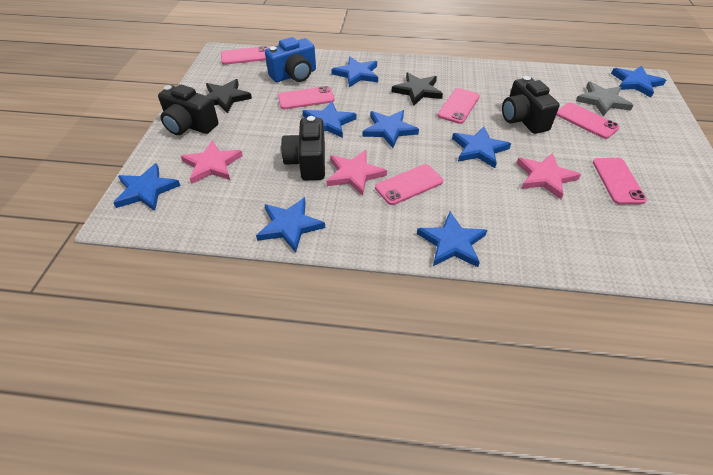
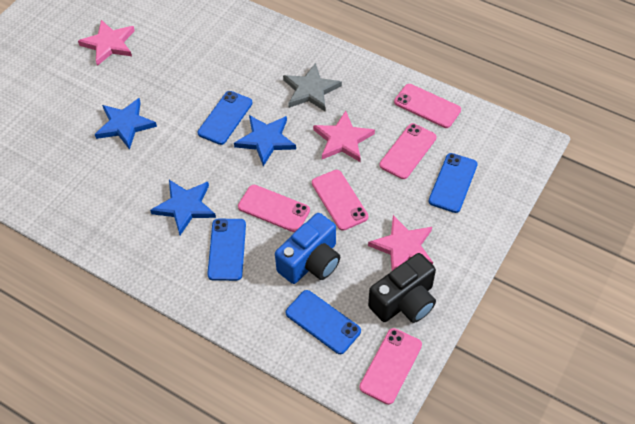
black camera: 3 -> 1
black star: 2 -> 0
blue phone: 0 -> 4
blue star: 8 -> 3
pink phone: 6 -> 5

